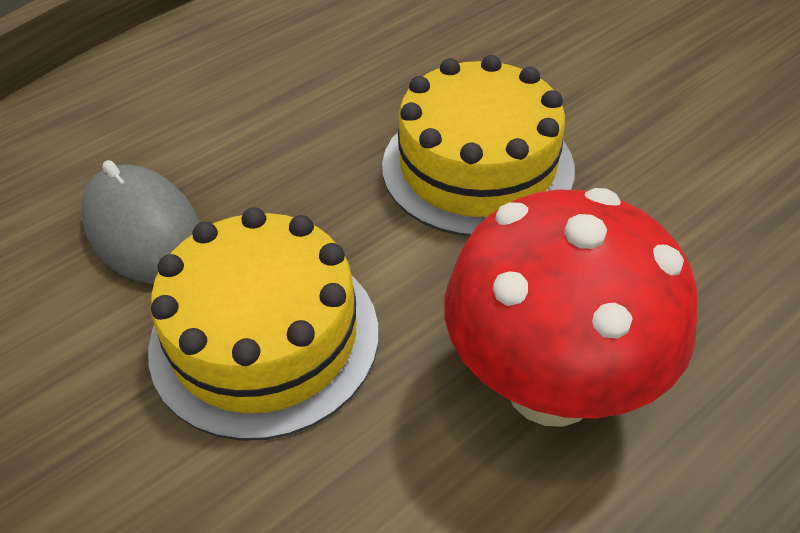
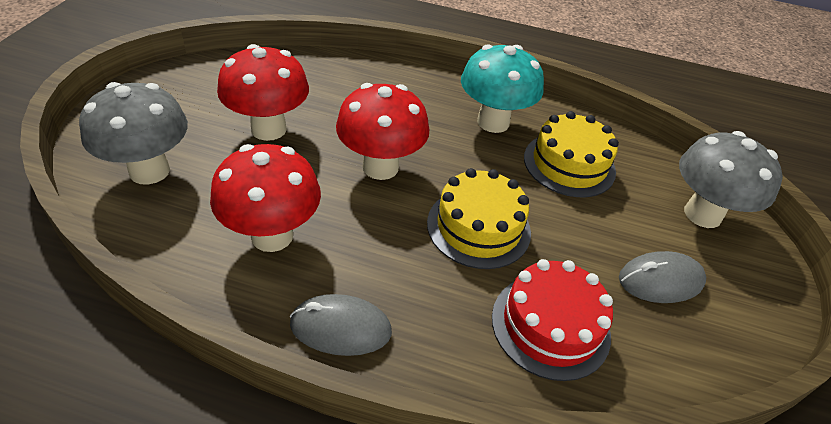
grey mouse: 1 -> 2
grey mushroom: 0 -> 2
red cake: 0 -> 1
red mushroom: 1 -> 3
turquoise mushroom: 0 -> 1

